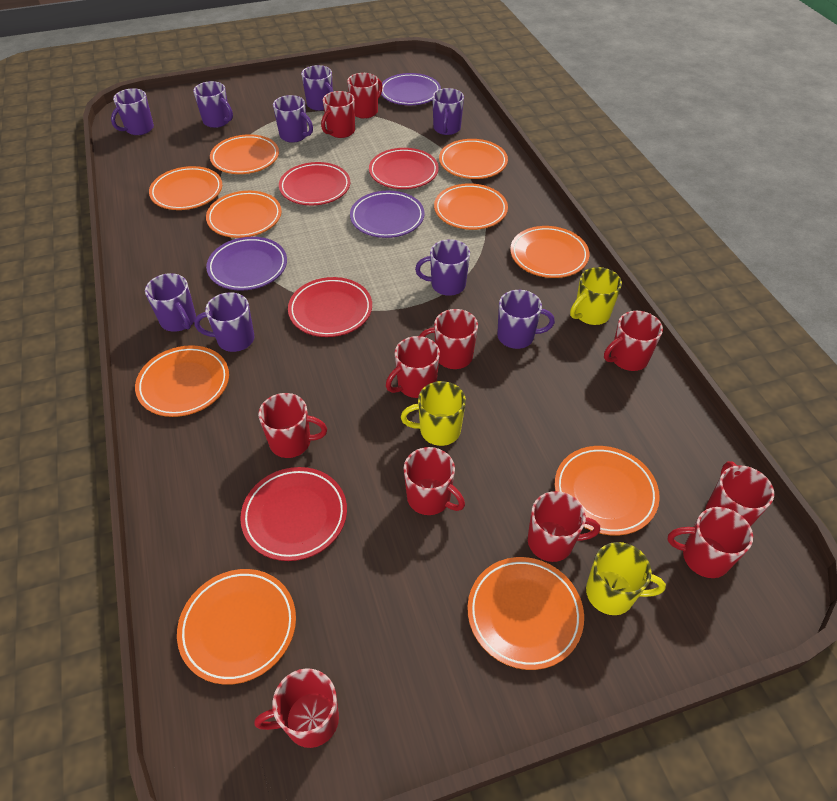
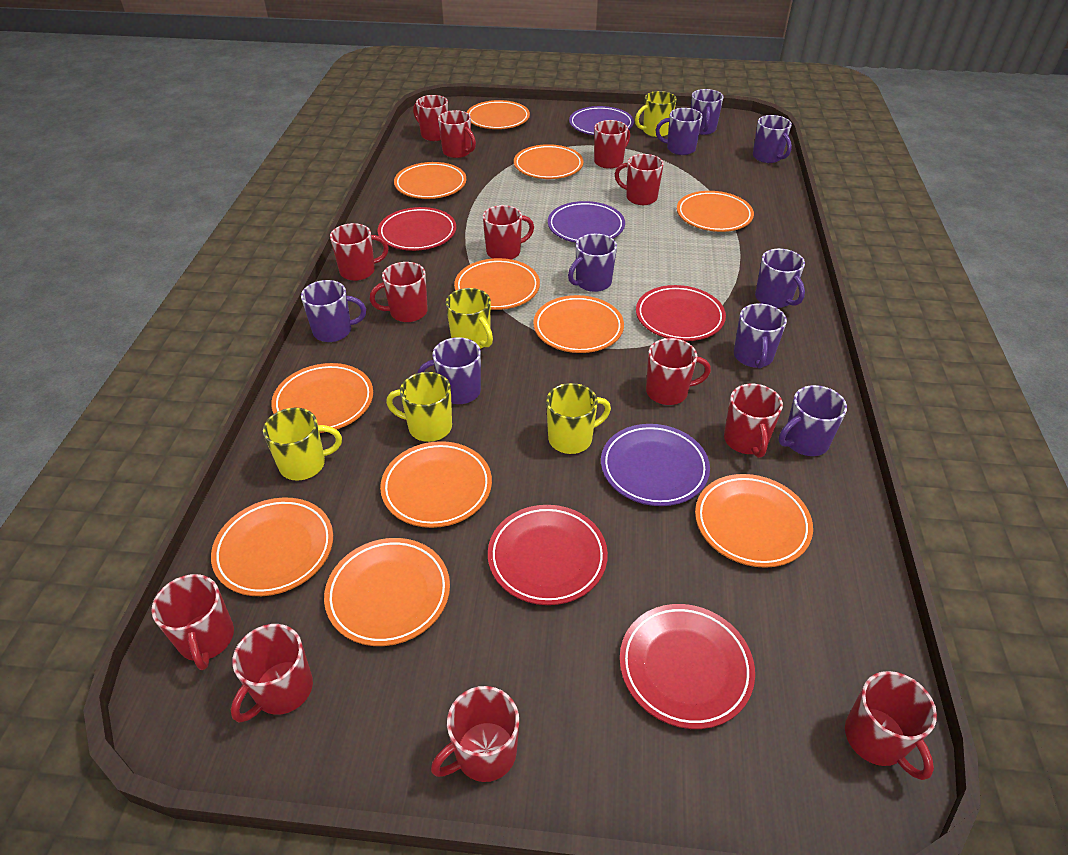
orange plate: 10 -> 11
red mug: 11 -> 13
yellow mug: 3 -> 5

